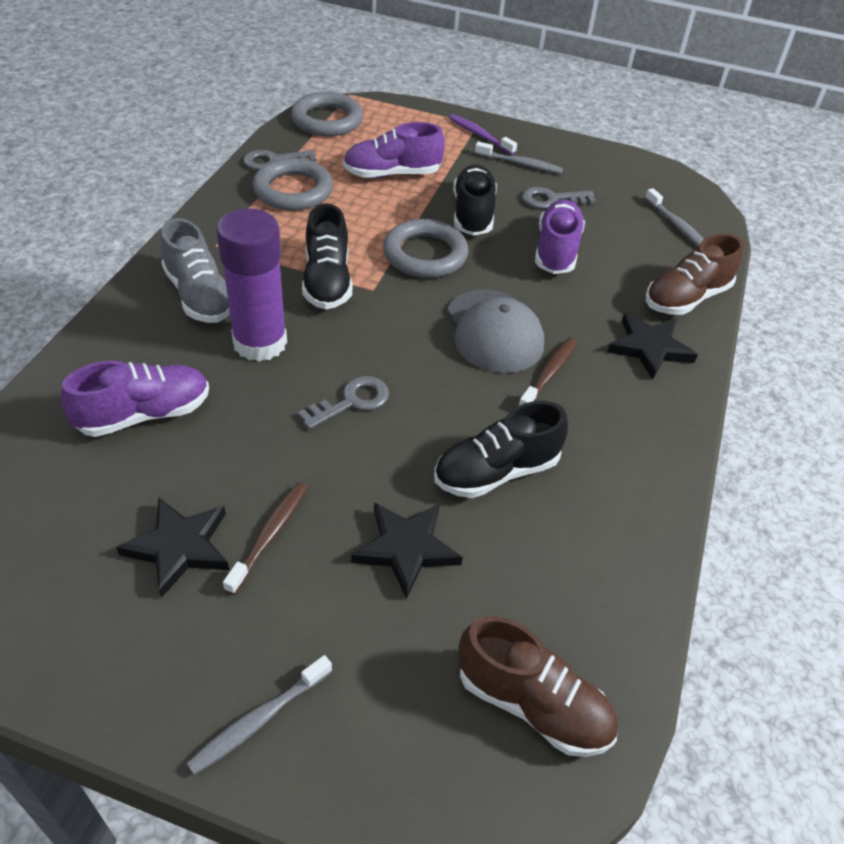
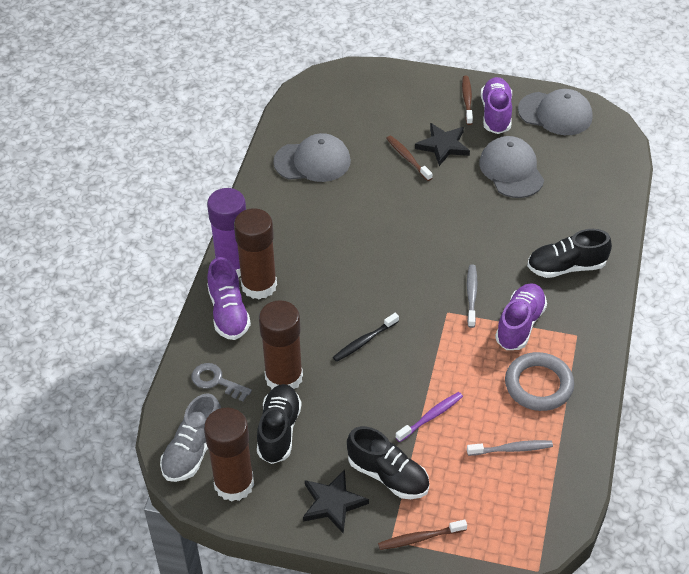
black star: 3 -> 2
black toothbrush: 0 -> 1
brown glue stick: 0 -> 3
brown shoe: 2 -> 0
brown toothbrush: 2 -> 3
grey cap: 1 -> 3
grey key: 3 -> 1
grey ring: 3 -> 1
grey toothbrush: 3 -> 2

